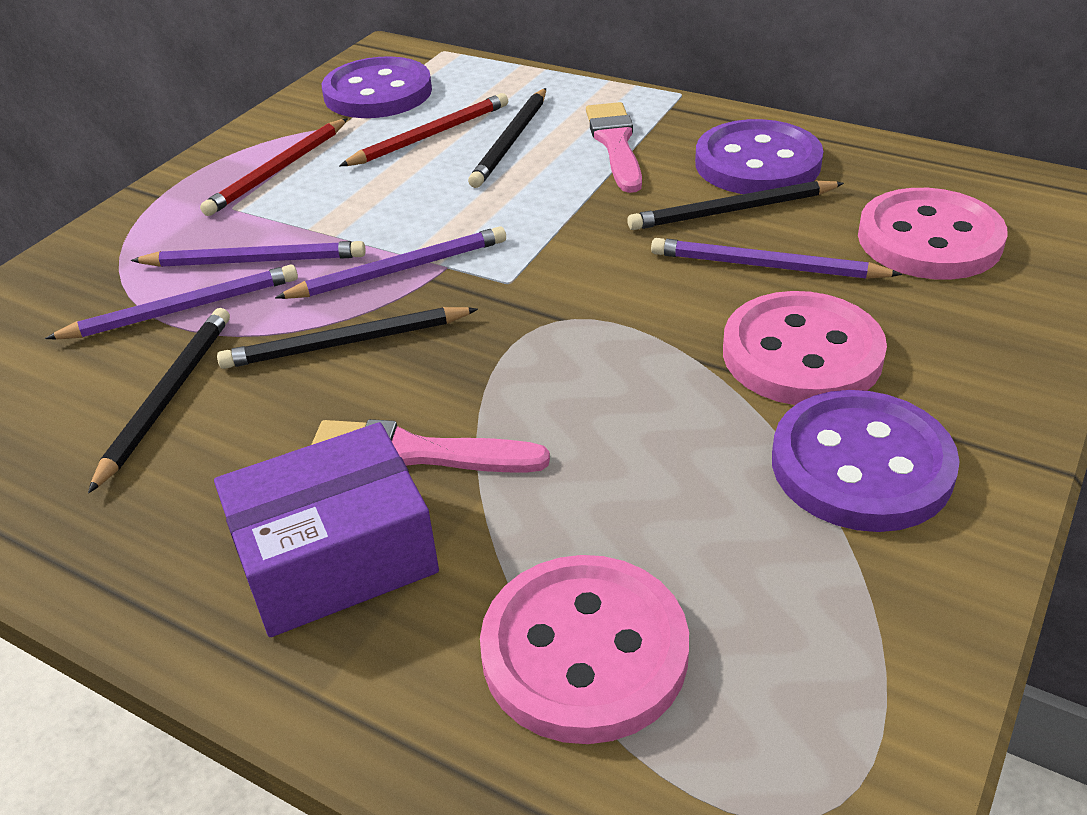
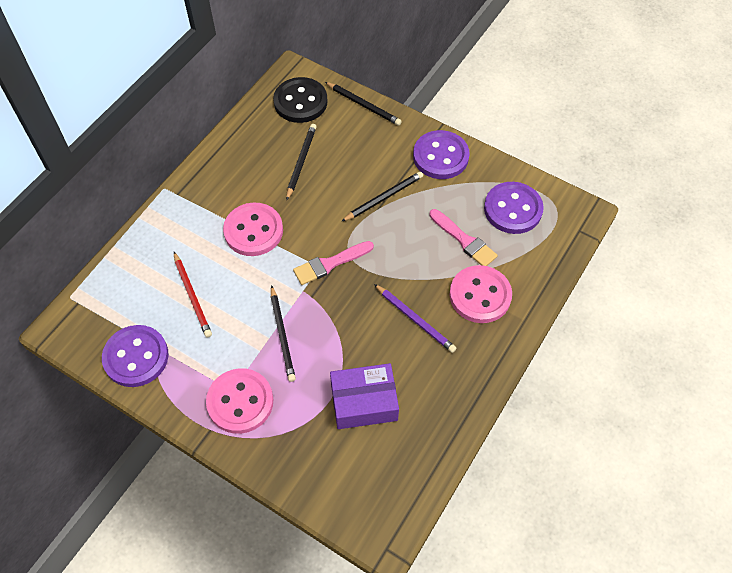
black button: 0 -> 1
purple pencil: 4 -> 1
red pencil: 2 -> 1

